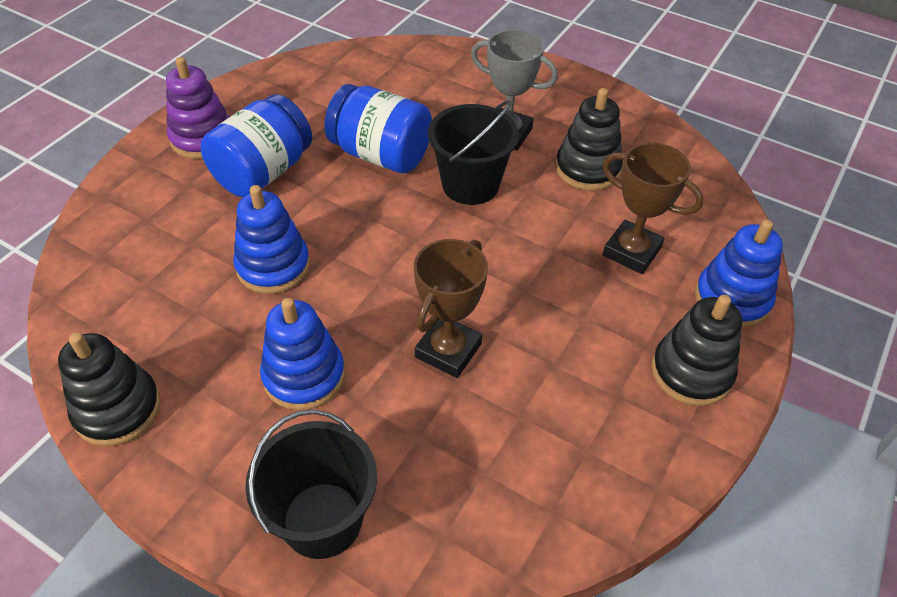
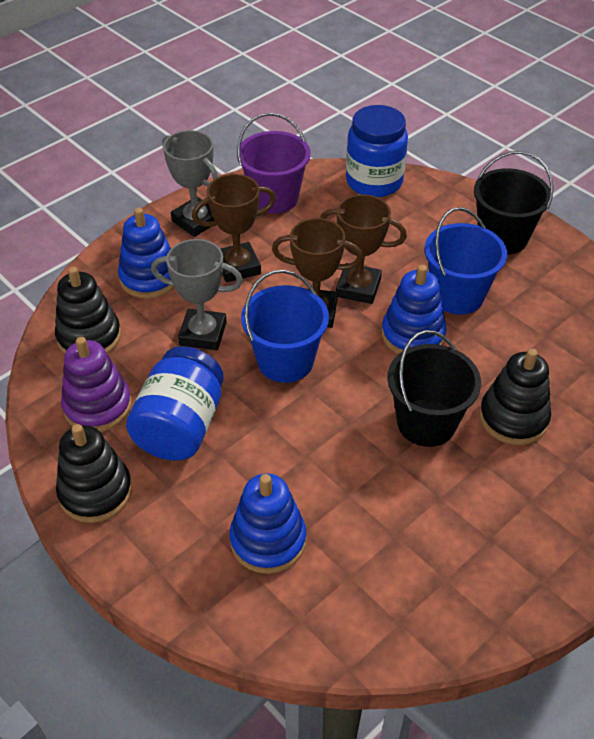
blue bucket: 0 -> 2
brown trophy: 2 -> 3
grey trophy: 1 -> 2
purple bucket: 0 -> 1

